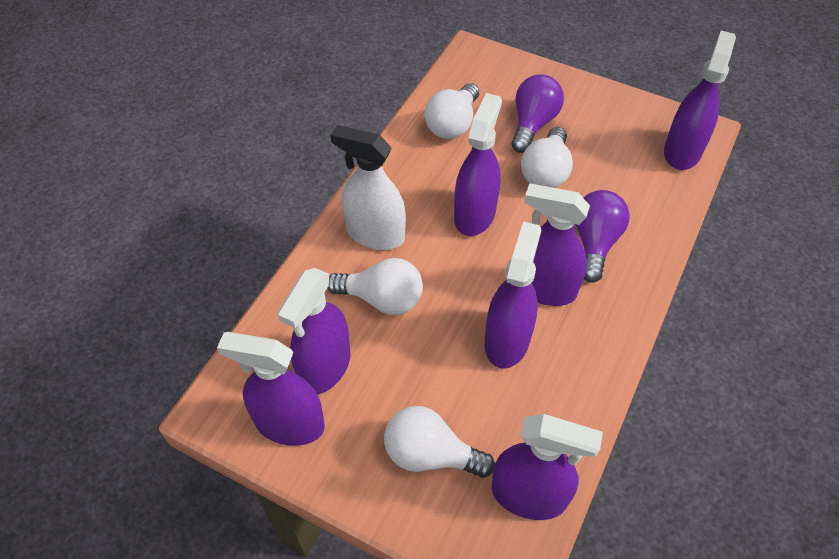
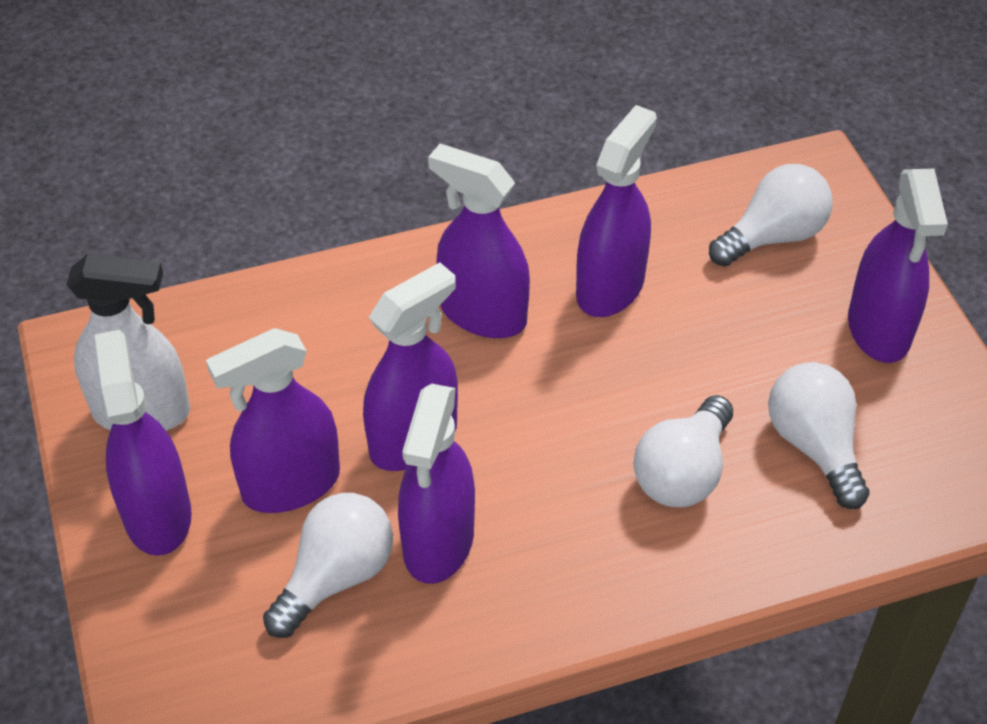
purple light bulb: 2 -> 0

